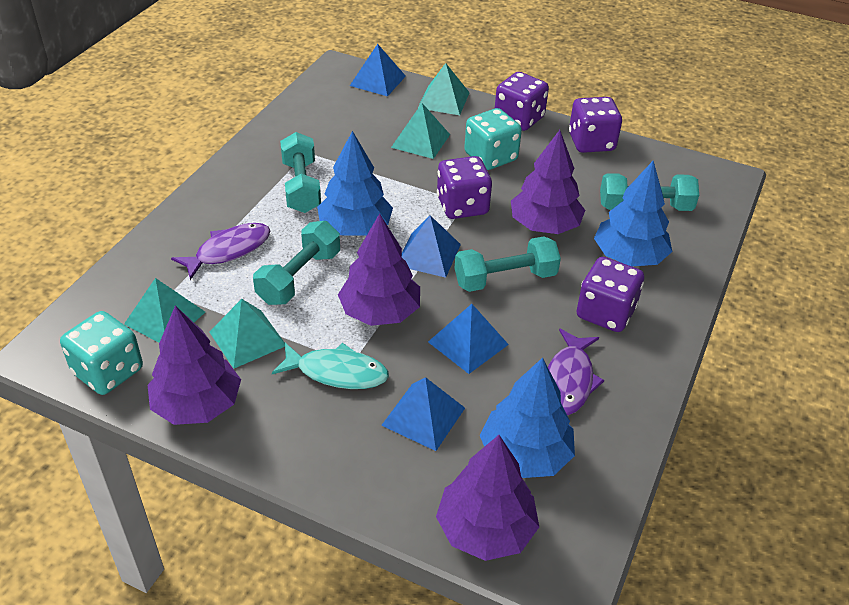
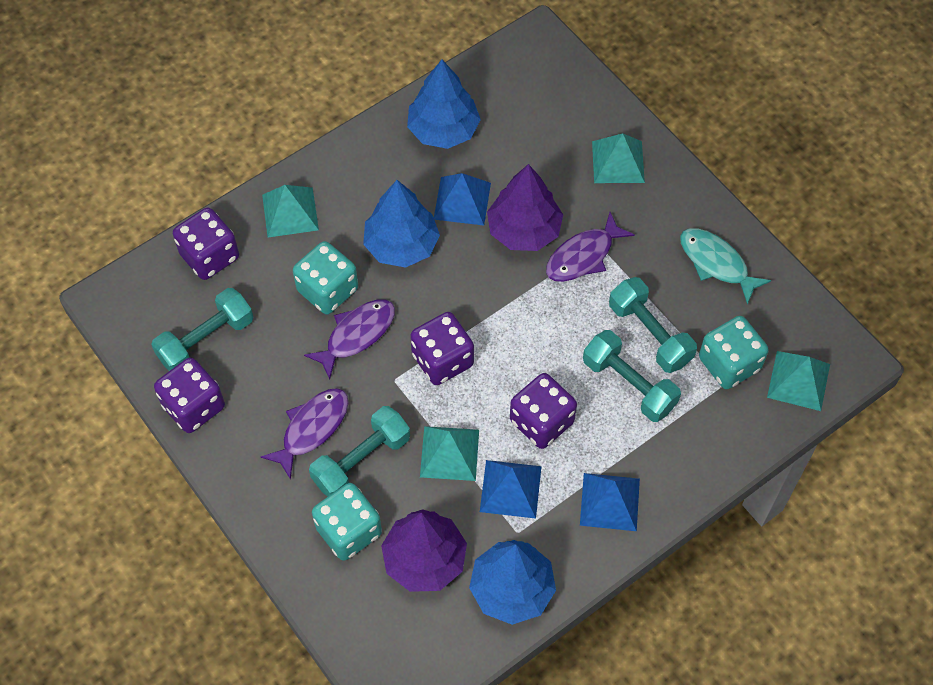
blue pyramid: 4 -> 3
purple fish: 2 -> 3
purple tree: 4 -> 2
turquoise dice: 2 -> 3

